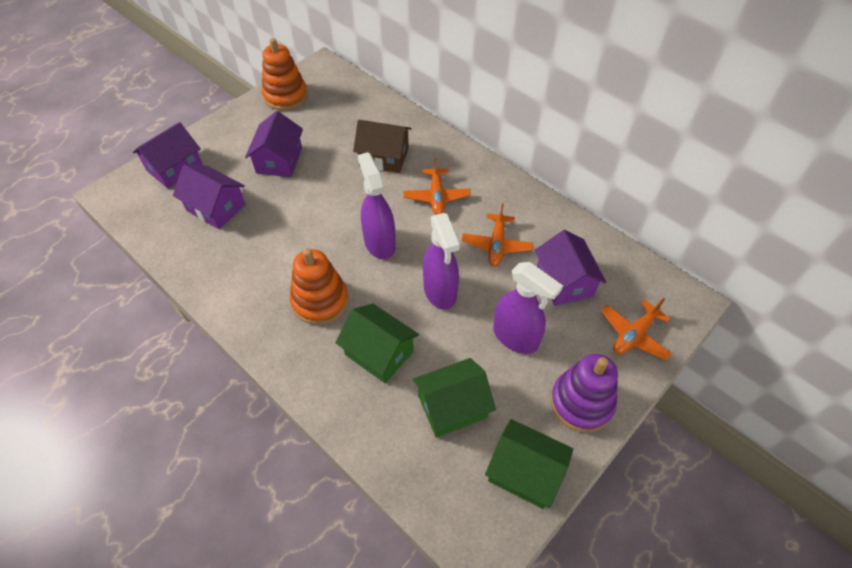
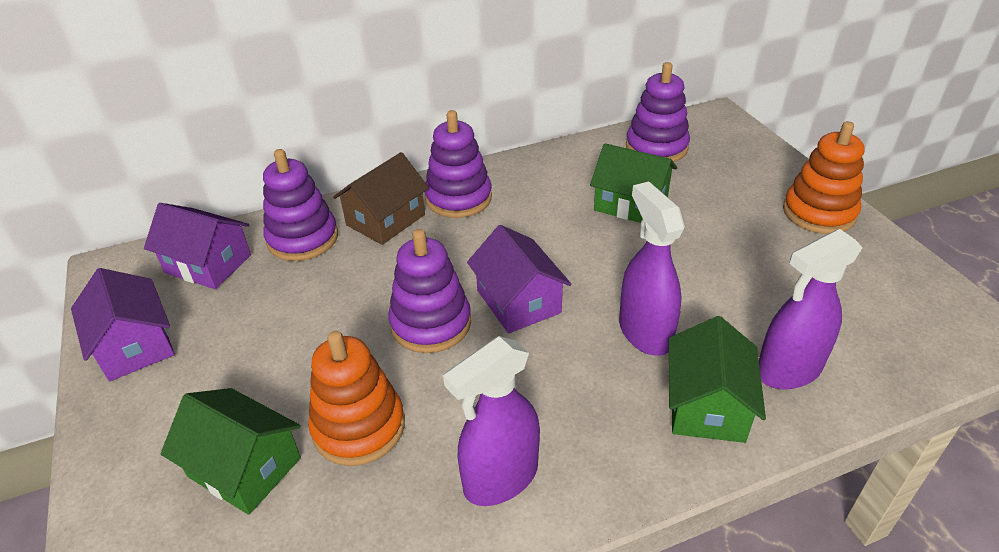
orange plane: 3 -> 0
purple house: 4 -> 3
purple stacking toy: 1 -> 4

